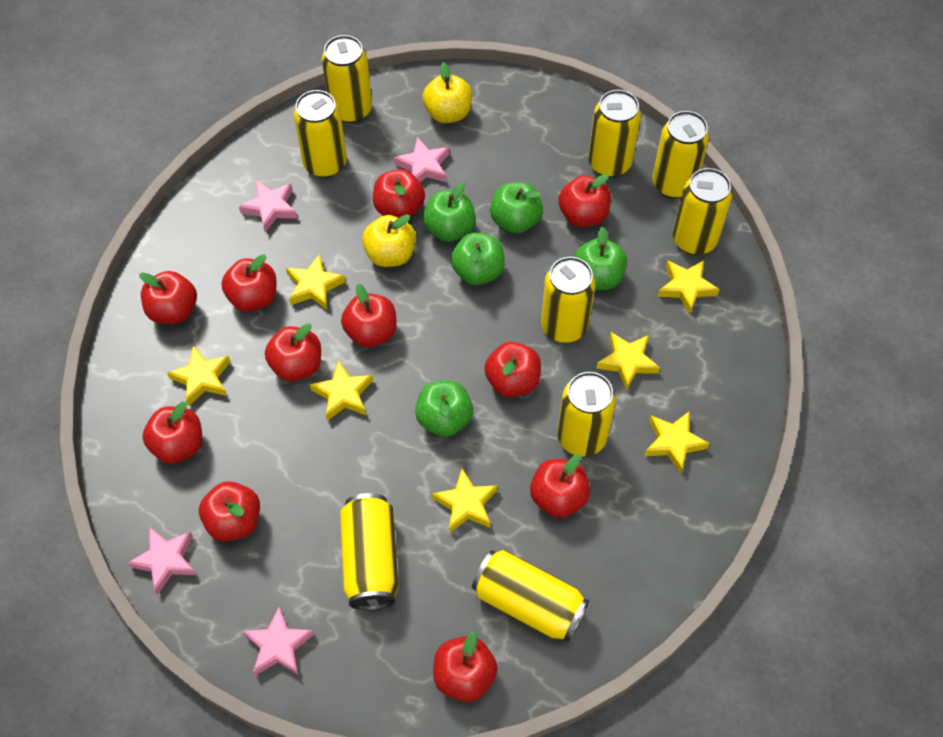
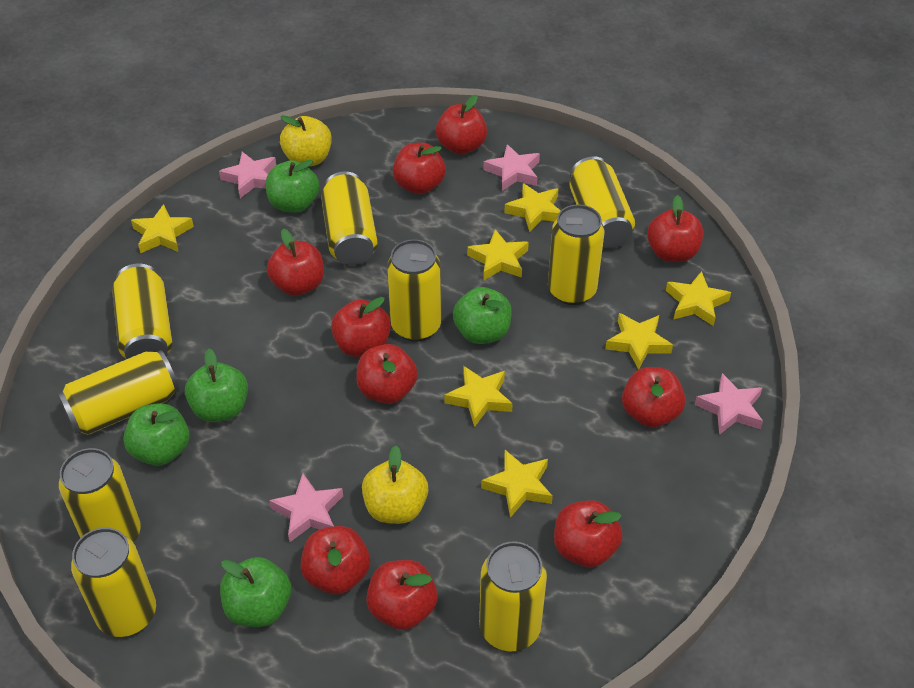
red apple: 11 -> 10

